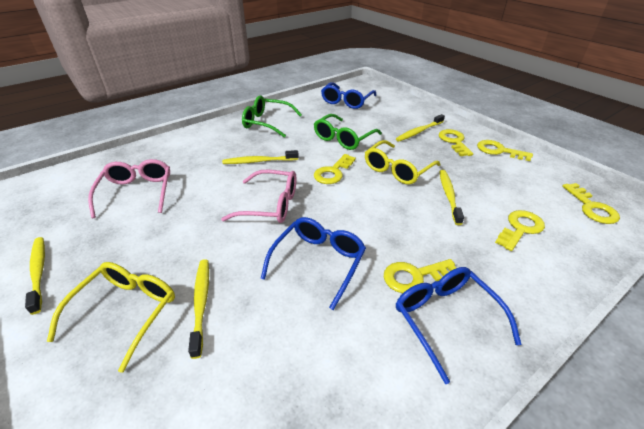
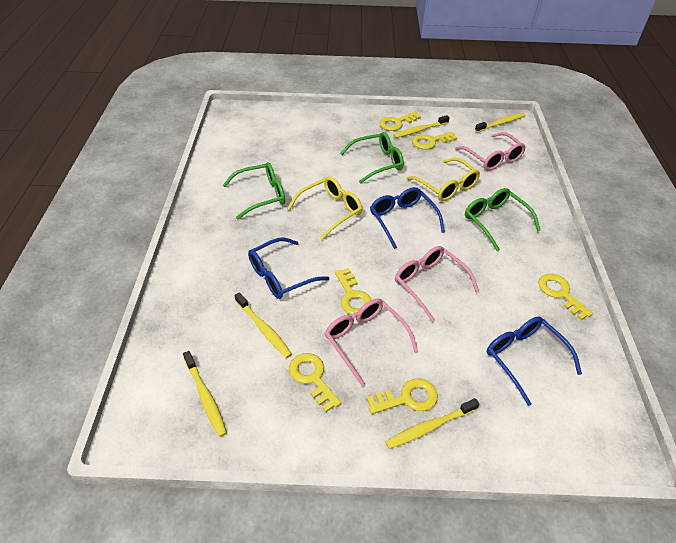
green glasses: 2 -> 3
pink glasses: 2 -> 3

